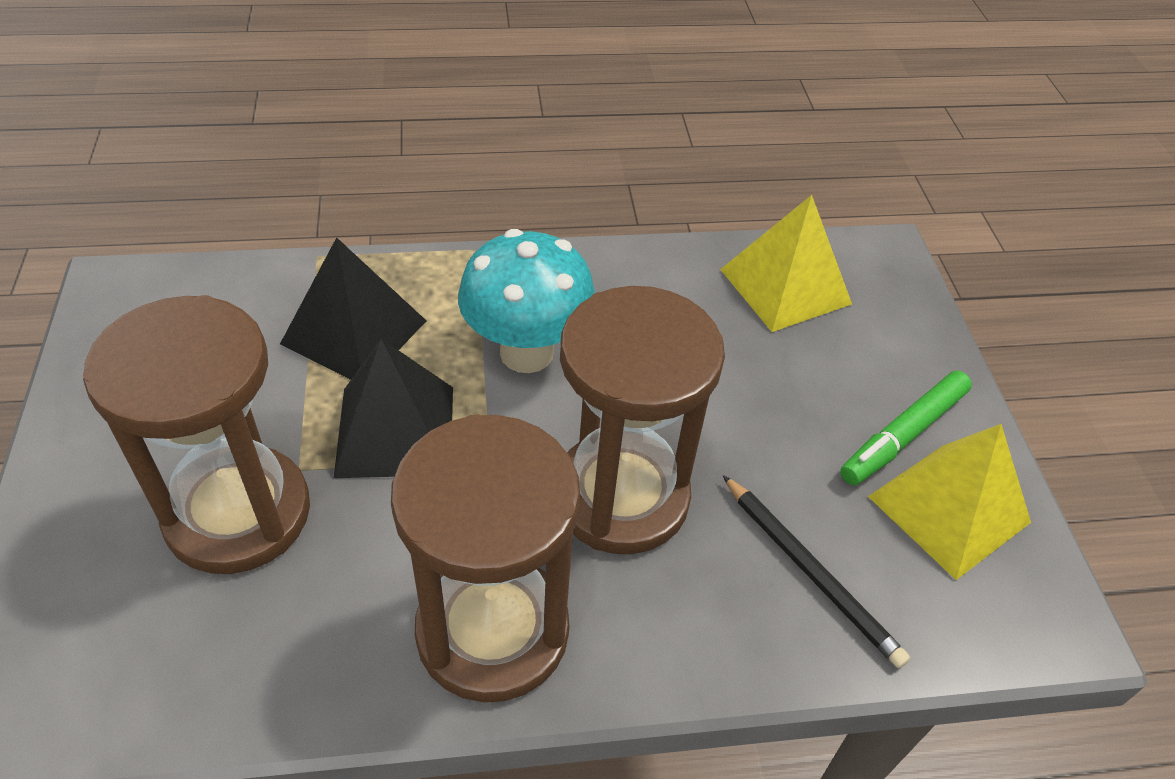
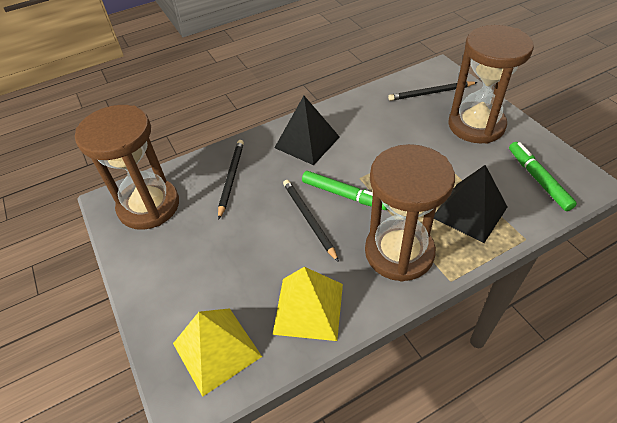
black pencil: 1 -> 3
green marker: 1 -> 2
turquoise mushroom: 1 -> 0

